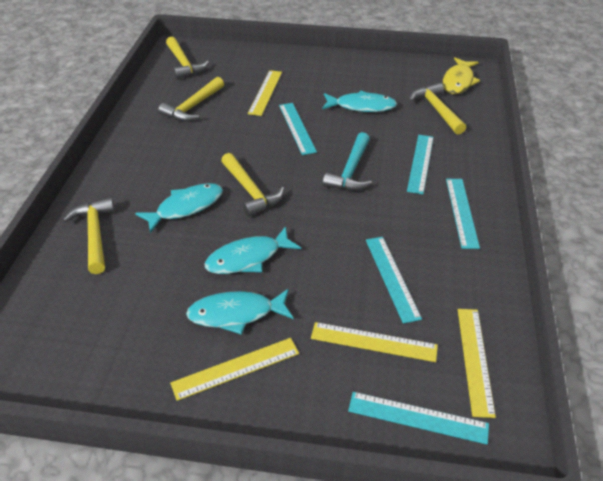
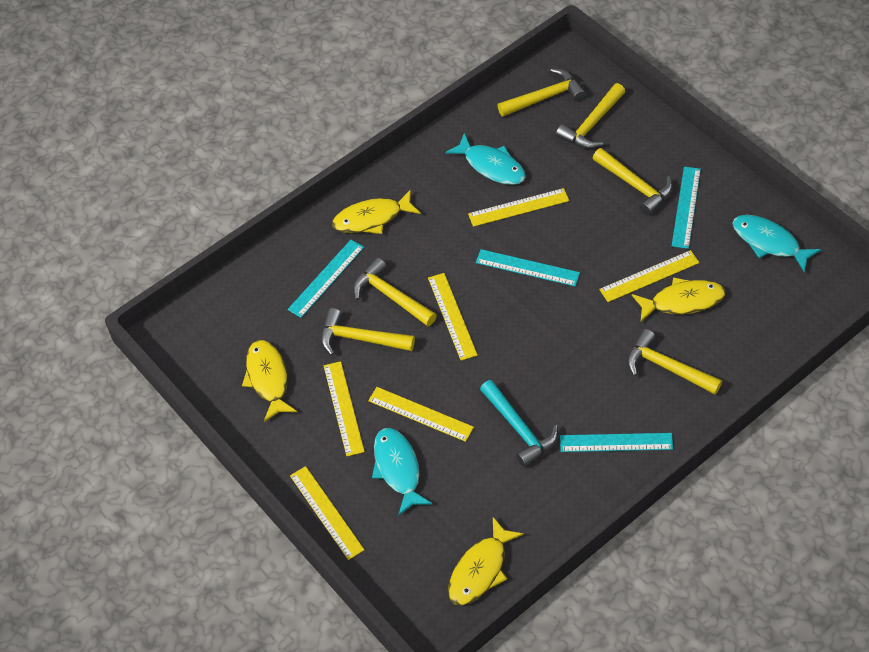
turquoise fish: 4 -> 3
turquoise ruler: 5 -> 4
yellow fish: 1 -> 4
yellow hammer: 5 -> 6
yellow ruler: 4 -> 6

